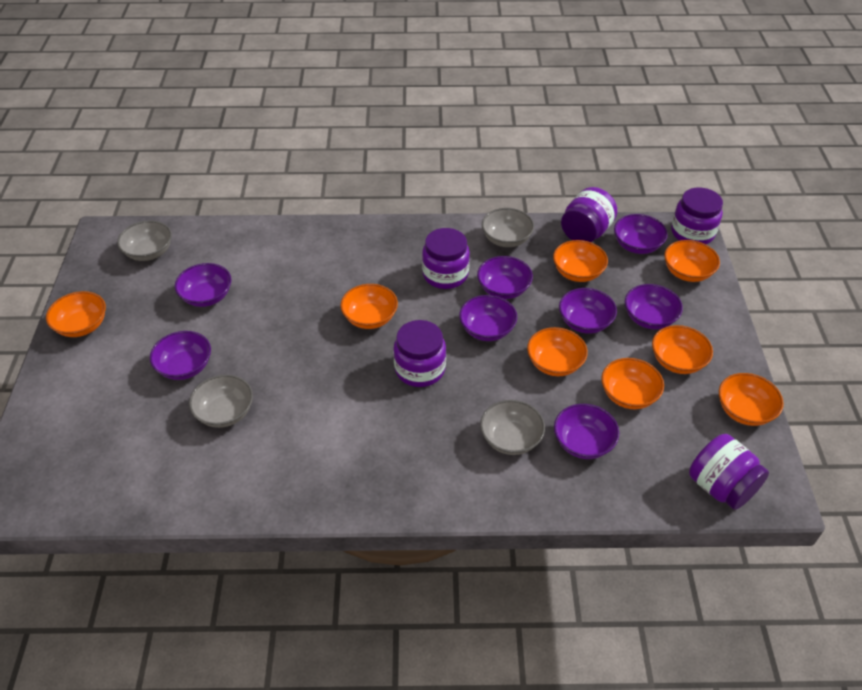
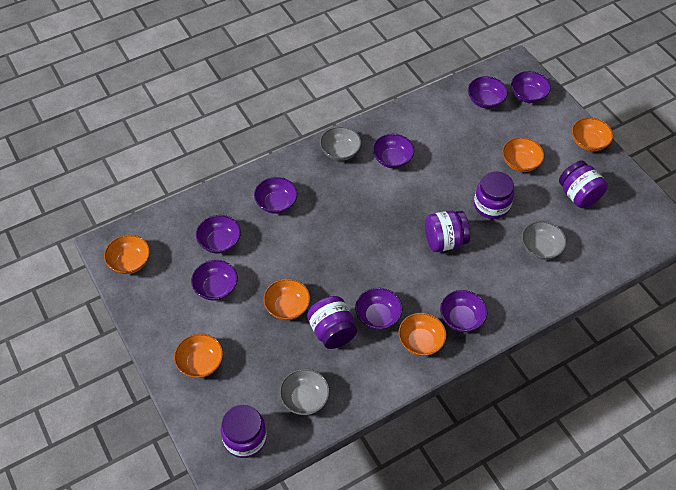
grey bowl: 4 -> 3
orange bowl: 8 -> 6

